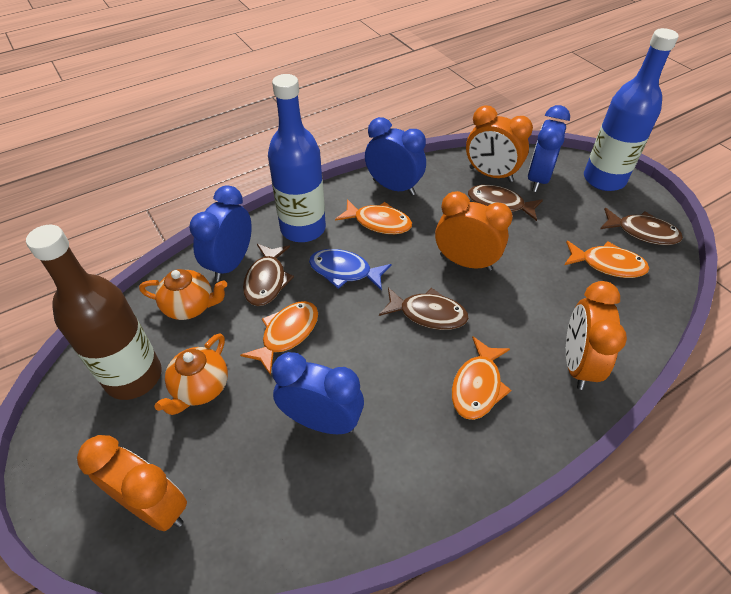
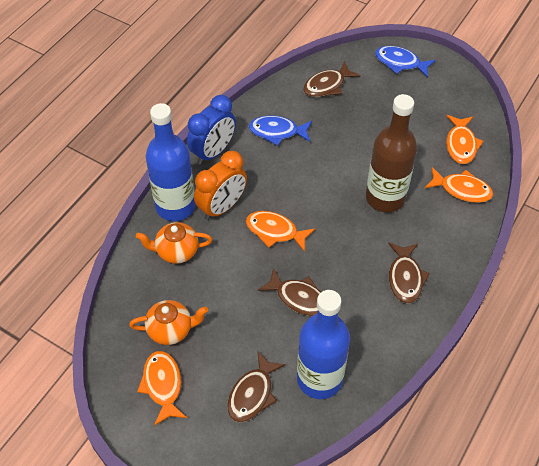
blue clock: 4 -> 1
blue fish: 1 -> 2
orange clock: 4 -> 1

